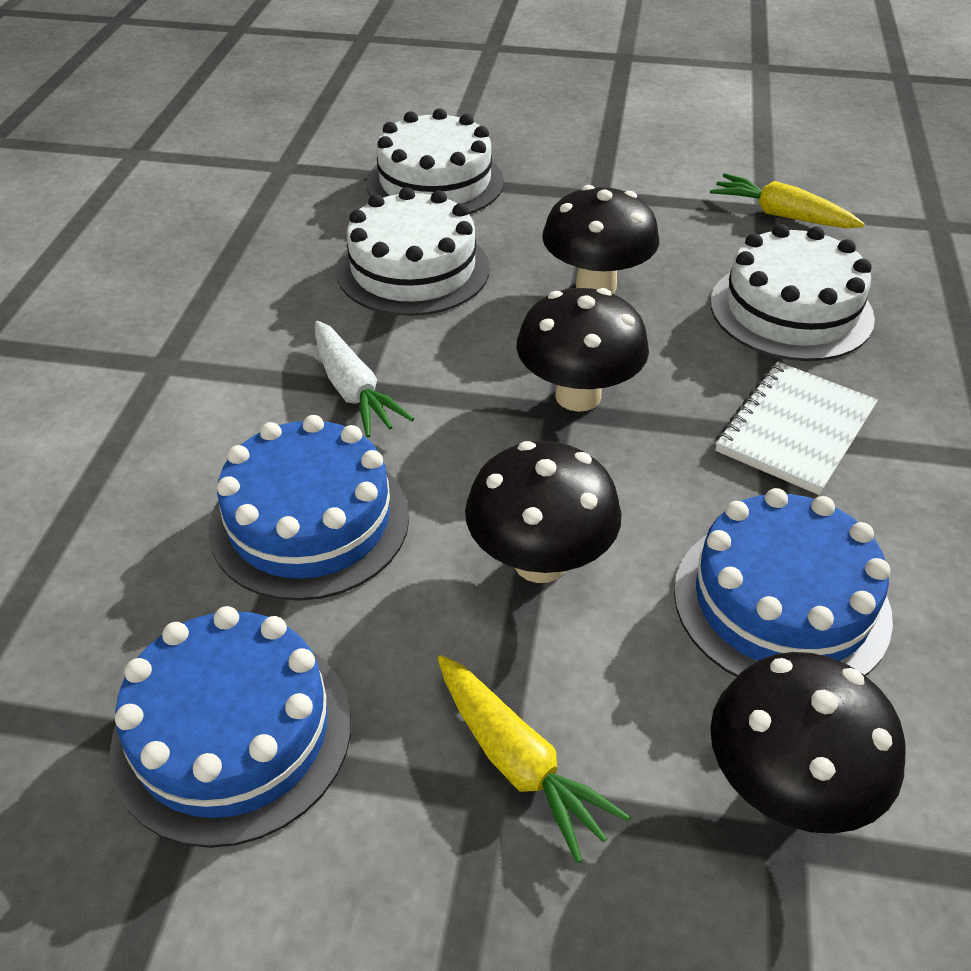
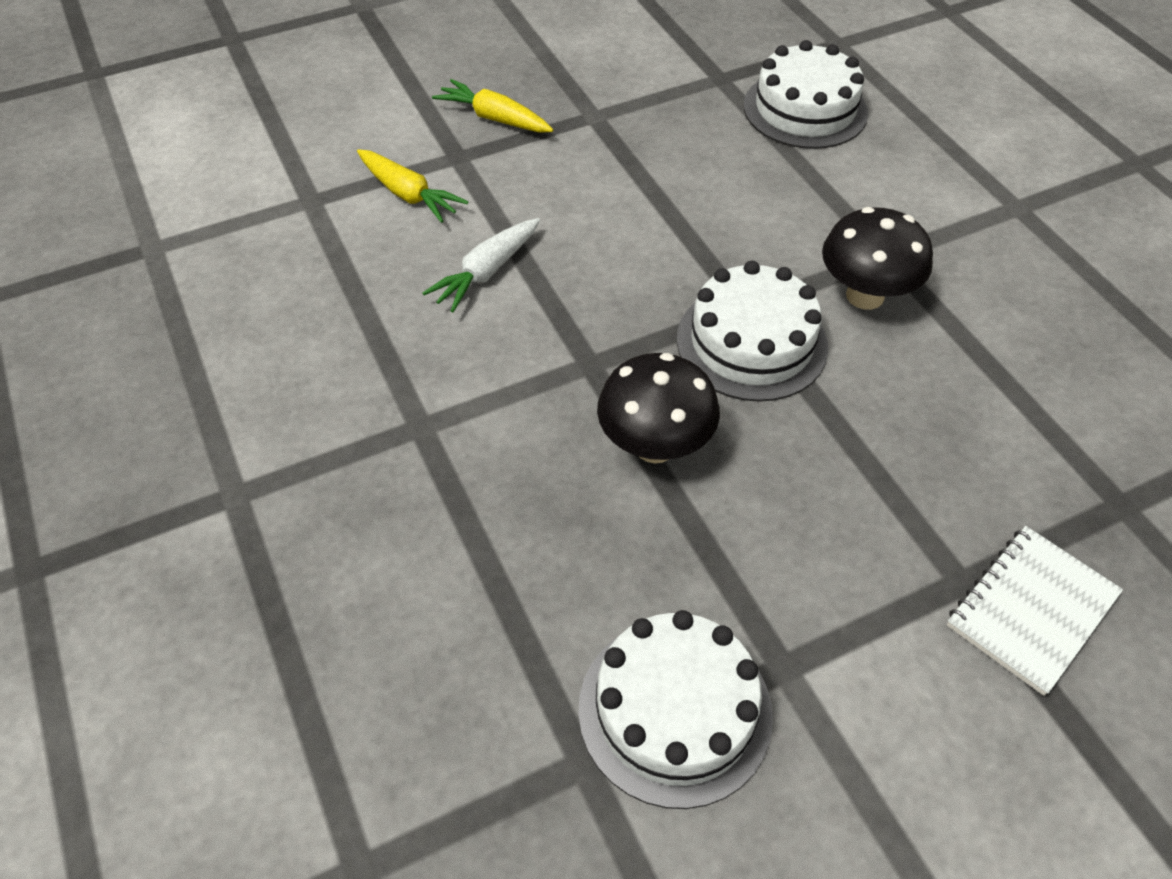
black mushroom: 4 -> 2
blue cake: 3 -> 0

